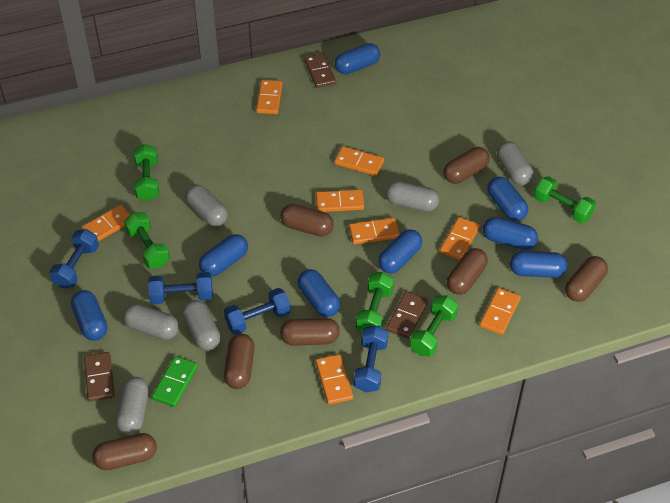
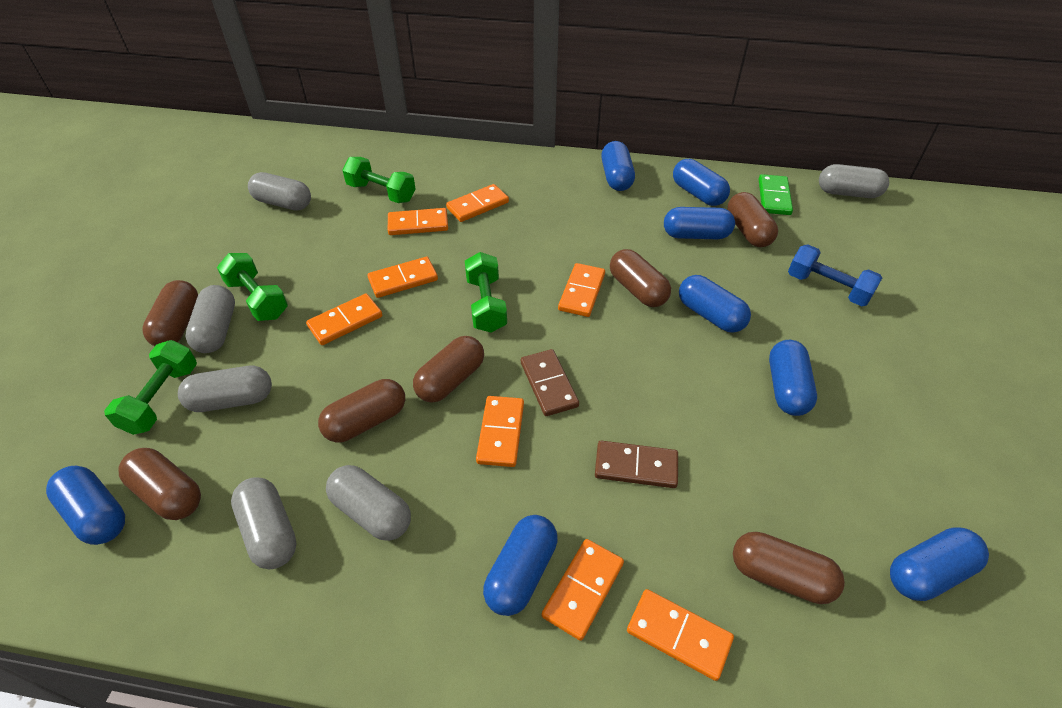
blue dumbbell: 4 -> 1
brown domino: 3 -> 2
green dumbbell: 5 -> 4

